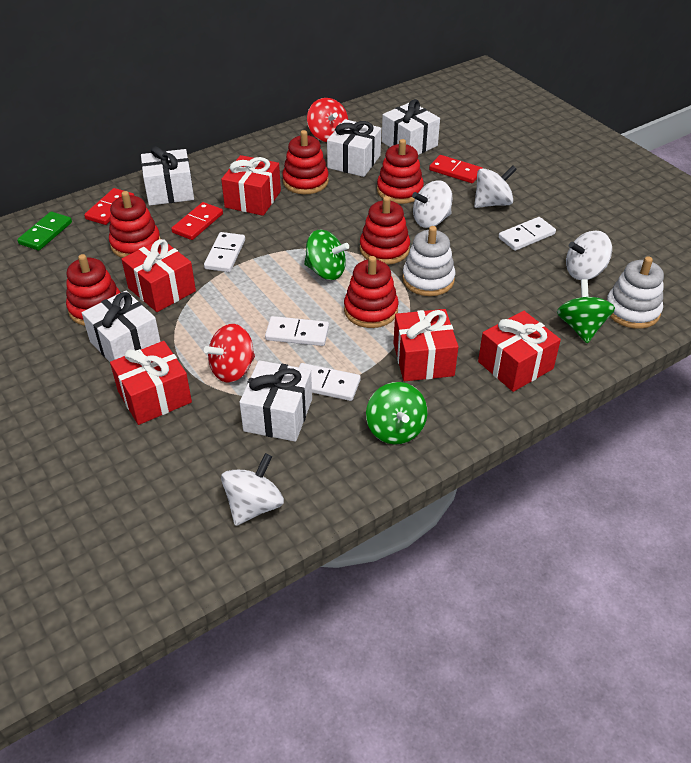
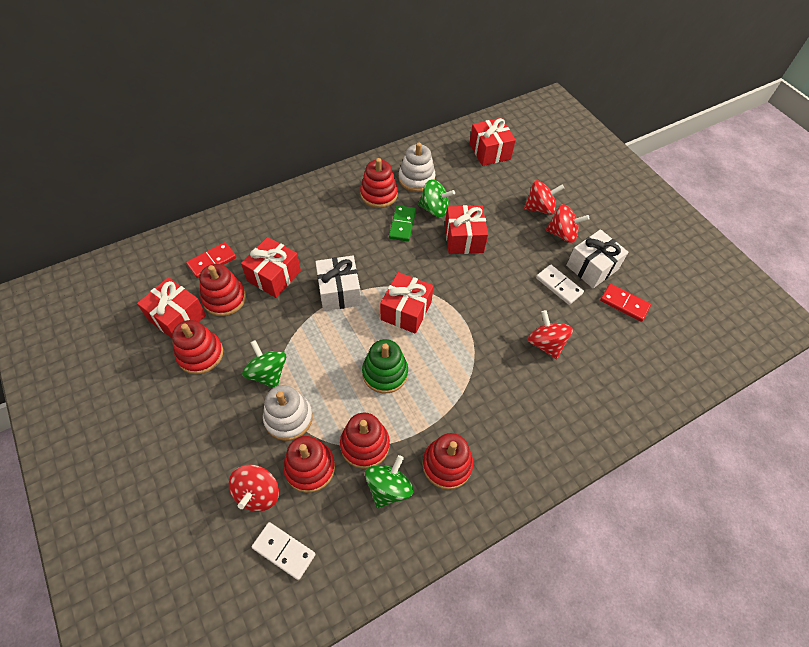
green stacking toy: 0 -> 1
red domino: 3 -> 2
red spinning top: 2 -> 4
white domino: 4 -> 2
white gift: 5 -> 2
white spinning top: 4 -> 0

